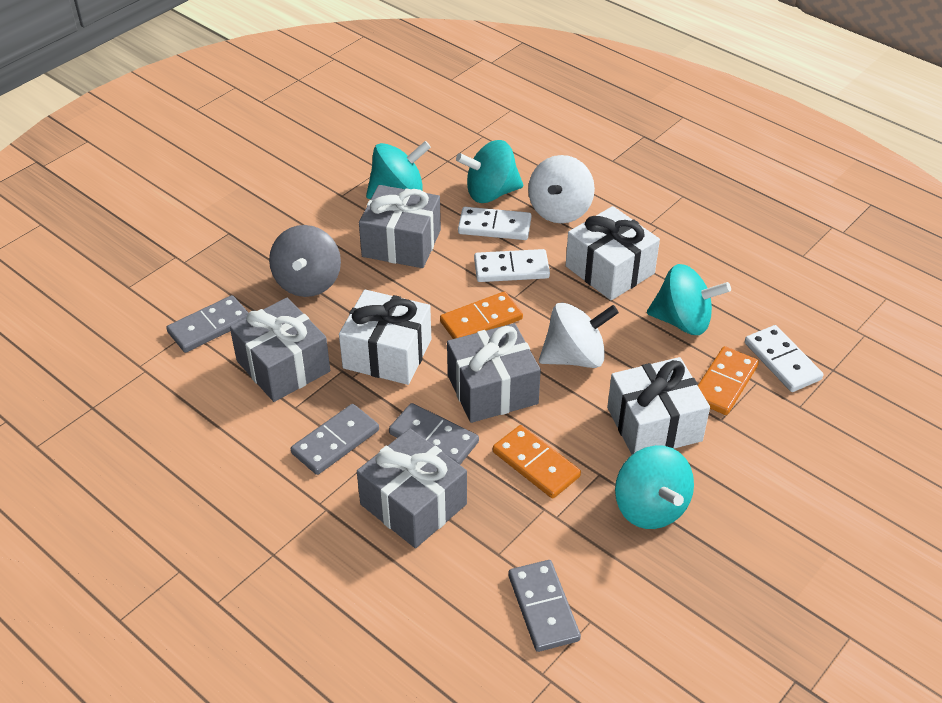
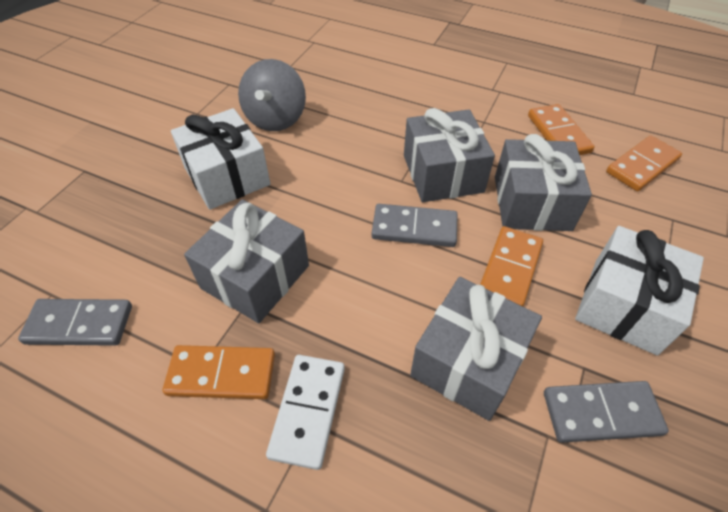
grey domino: 4 -> 3
orange domino: 3 -> 4
turquoise spinning top: 4 -> 0
white domino: 3 -> 1
white gift: 3 -> 2
white spinning top: 2 -> 0

